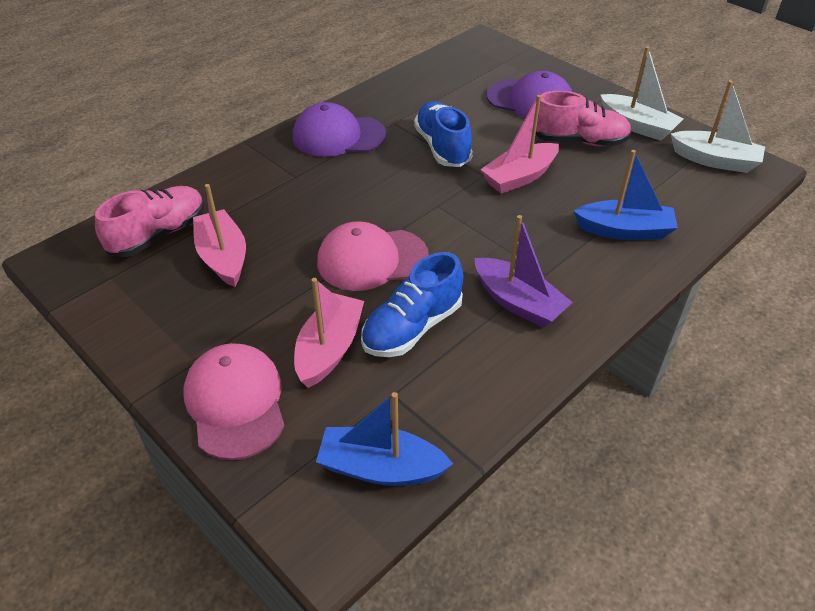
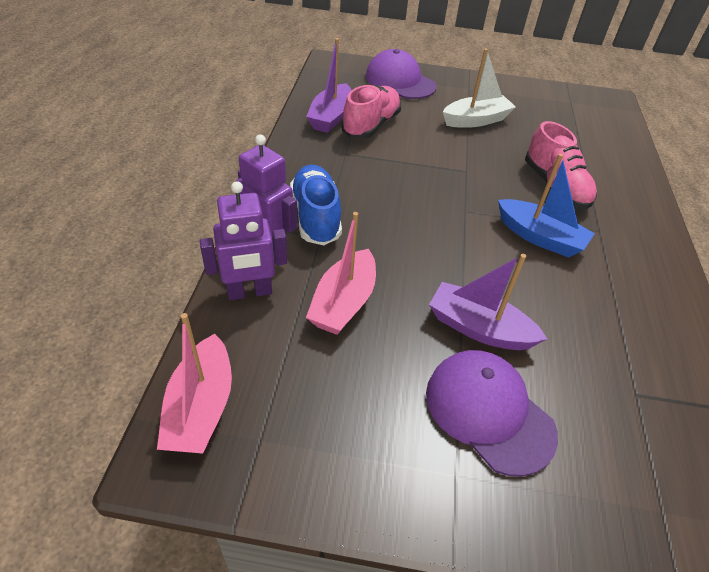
blue boat: 2 -> 1
blue shoe: 2 -> 1
pink boat: 3 -> 2
pink cap: 2 -> 0
purple boat: 1 -> 2
purple robot: 0 -> 2
white boat: 2 -> 1

